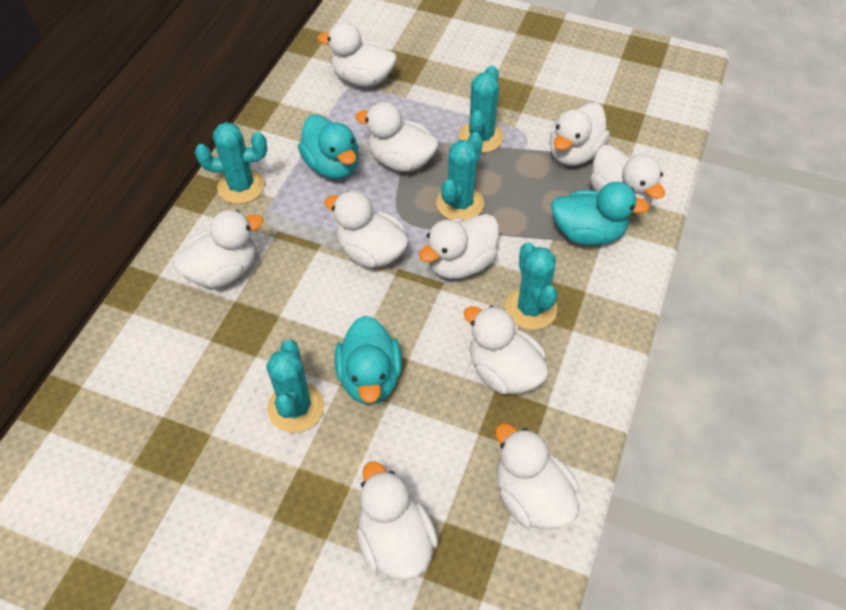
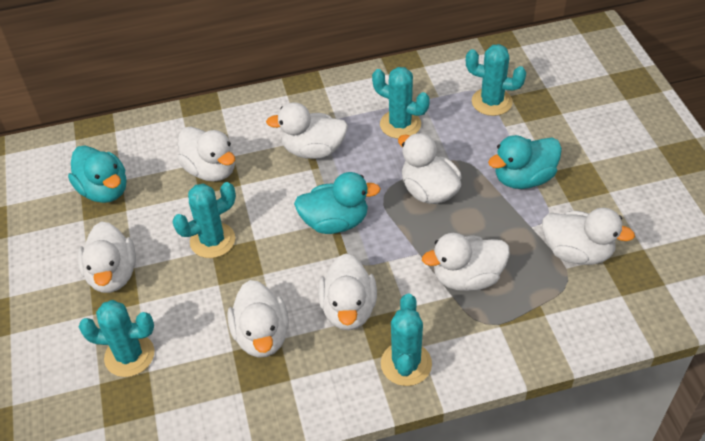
white duck: 10 -> 8

